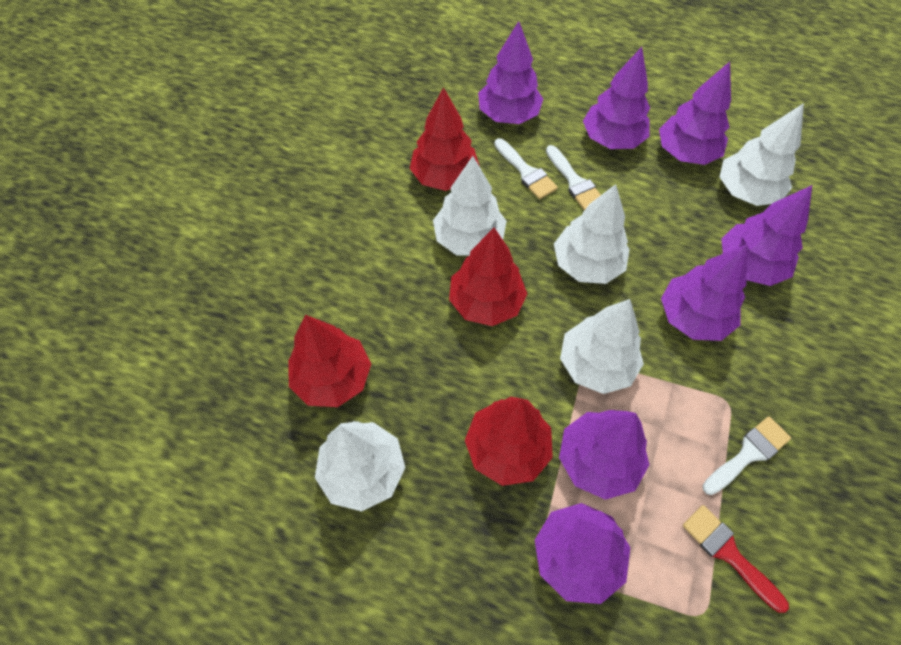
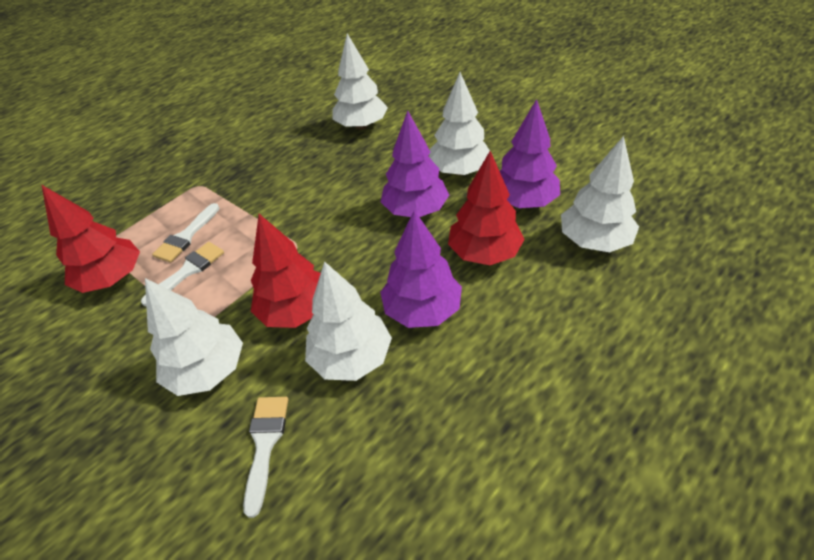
purple tree: 7 -> 3
red brush: 1 -> 0
red tree: 4 -> 3

